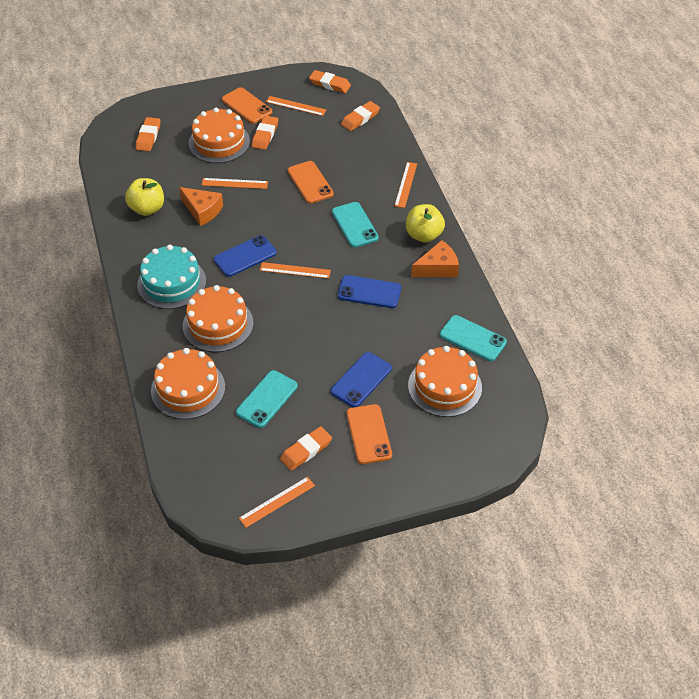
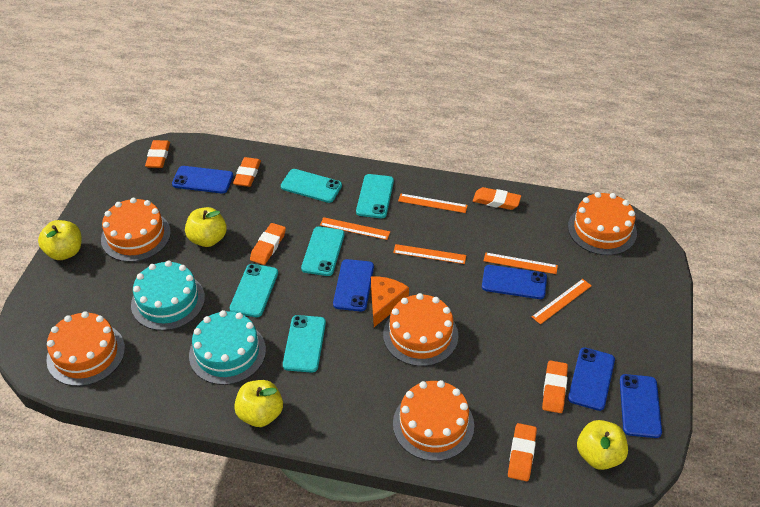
blue phone: 3 -> 5
orange cake: 4 -> 5
orange cheese: 2 -> 1
orange eraser: 5 -> 6
orange phone: 3 -> 0
turquoise cake: 1 -> 2
turquoise phone: 3 -> 5
yellow apple: 2 -> 4

